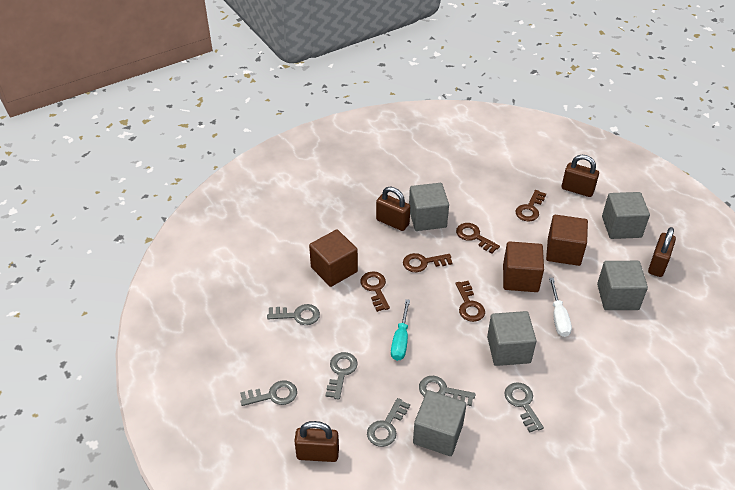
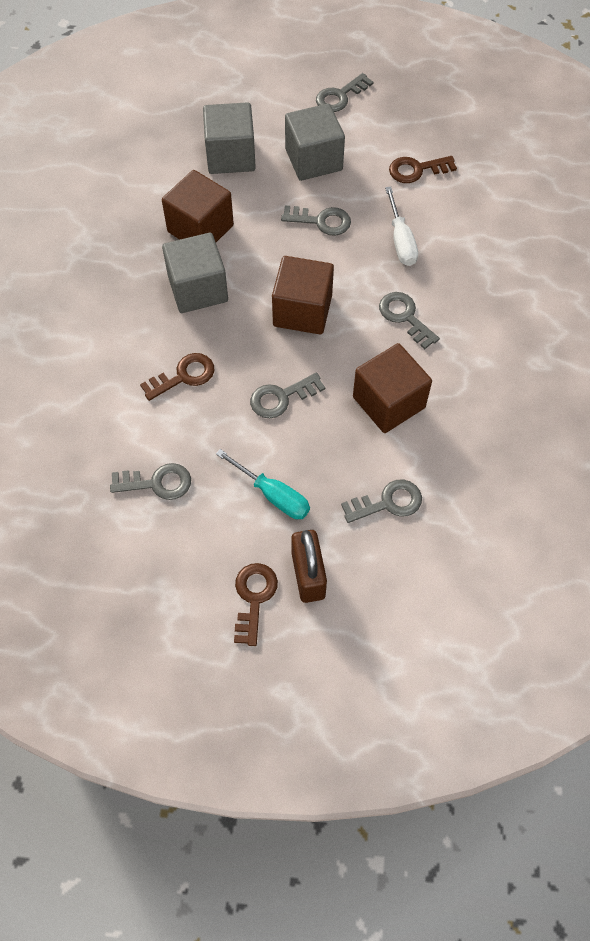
brown key: 5 -> 3
brown padlock: 4 -> 1
grey cube: 5 -> 3

